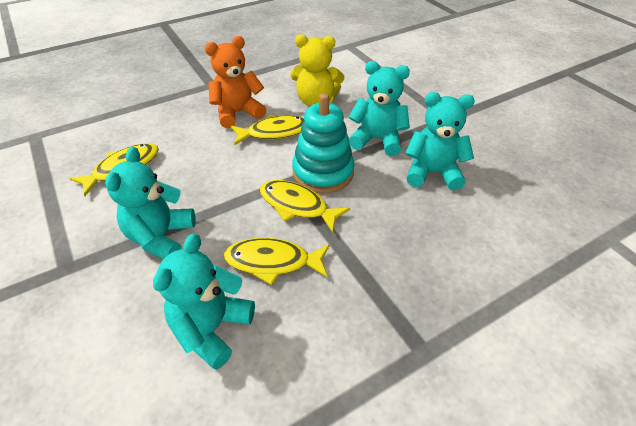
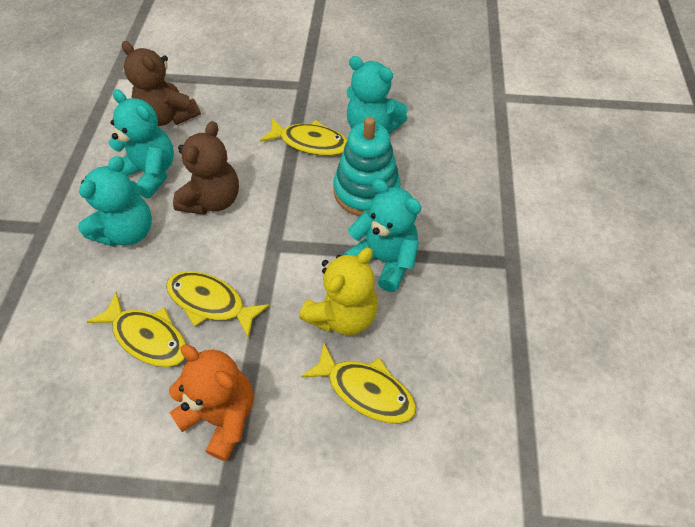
brown teddy bear: 0 -> 2

